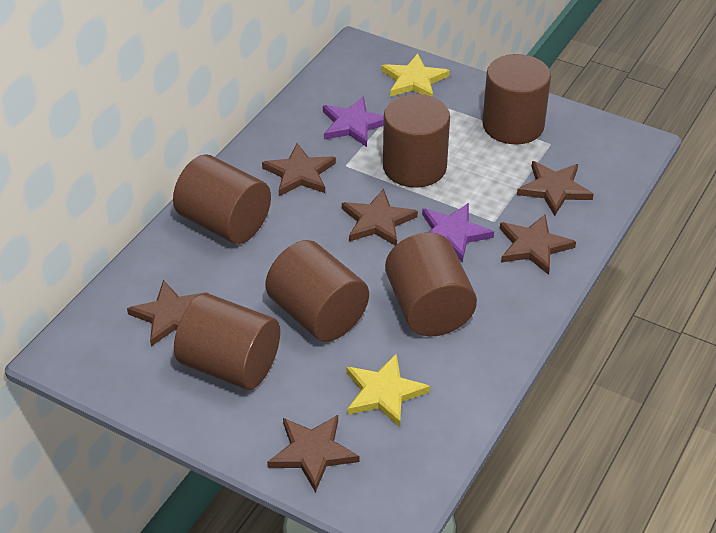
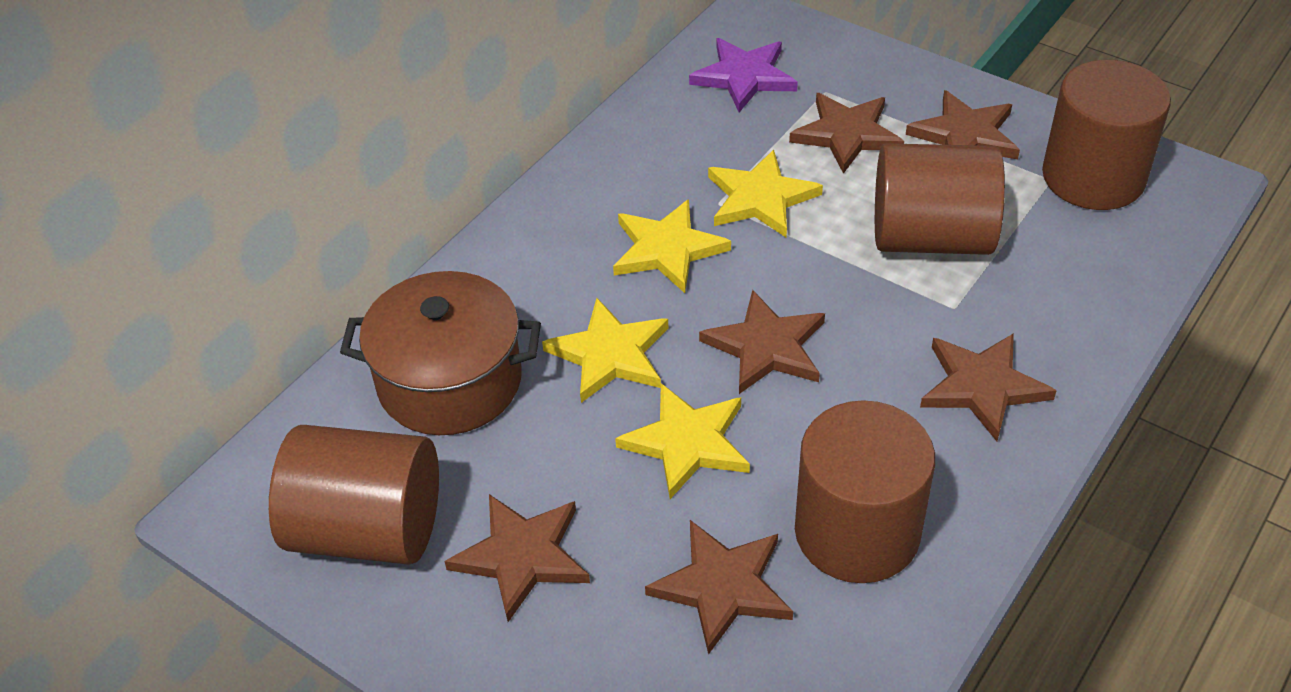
brown cylinder: 6 -> 4
brown pot: 0 -> 1
purple star: 2 -> 1
yellow star: 2 -> 4

